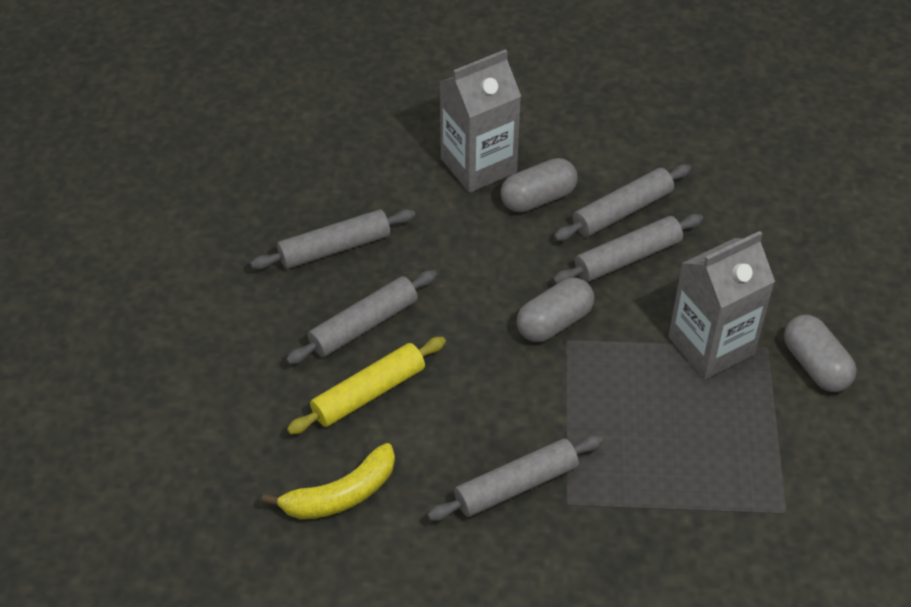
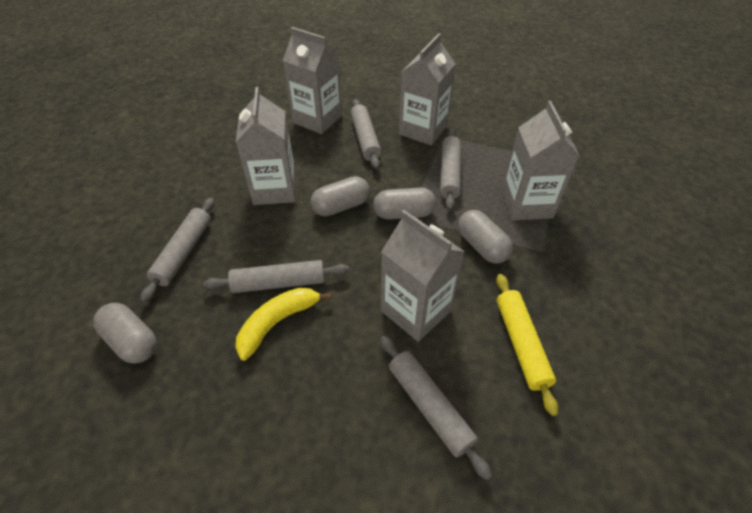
grey capsule: 3 -> 4
grey carton: 2 -> 5

